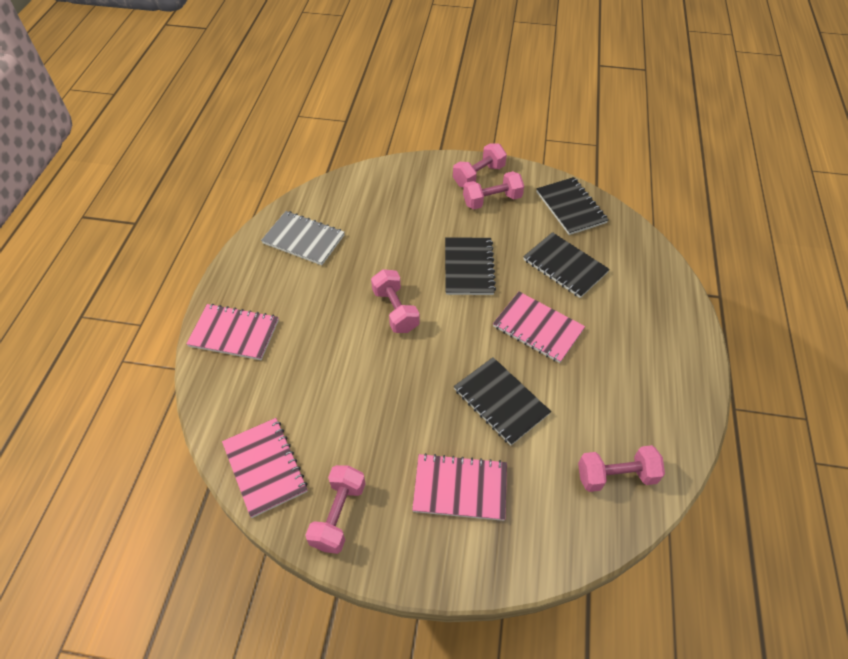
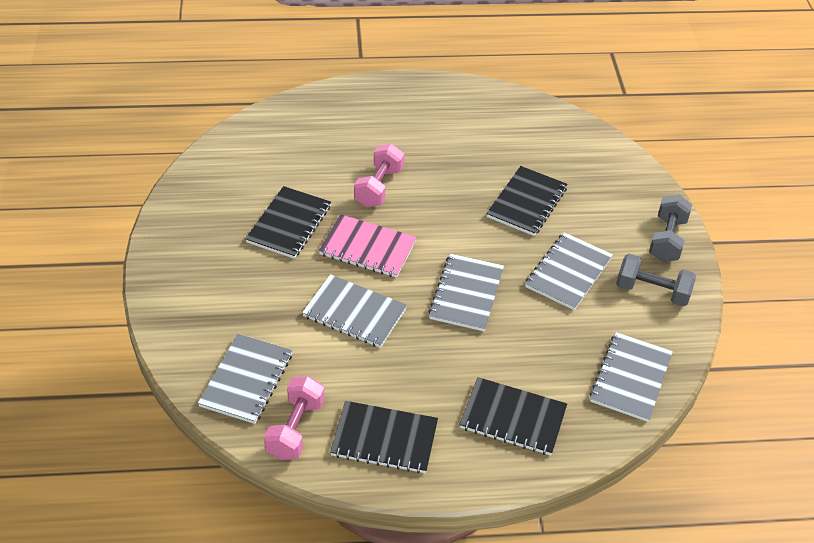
grey dumbbell: 0 -> 2
grey notebook: 1 -> 5
pink dumbbell: 5 -> 2
pink notebook: 4 -> 1

